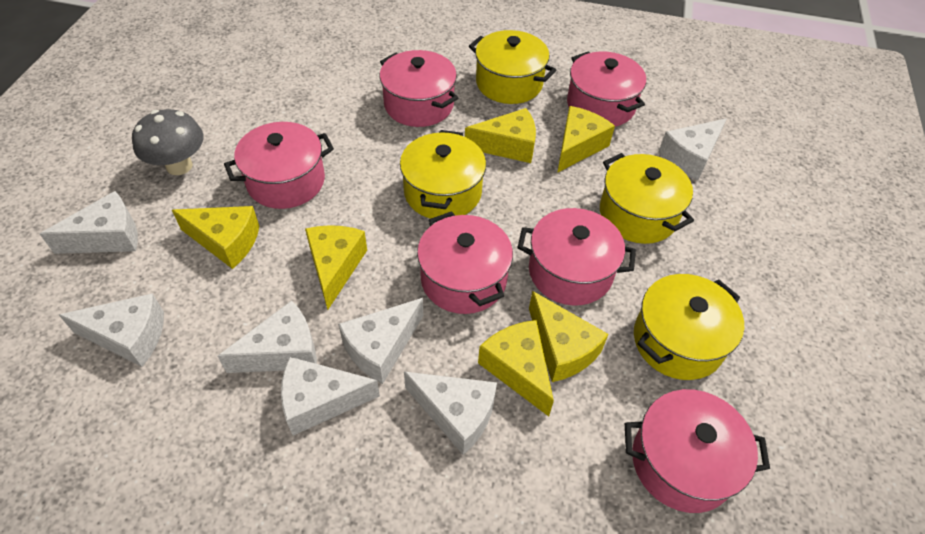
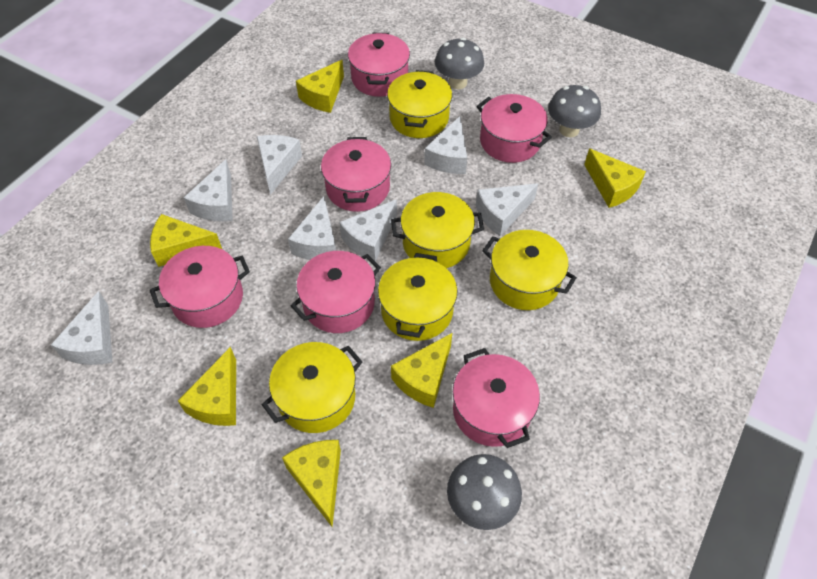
grey mushroom: 1 -> 3
yellow pot: 4 -> 5

